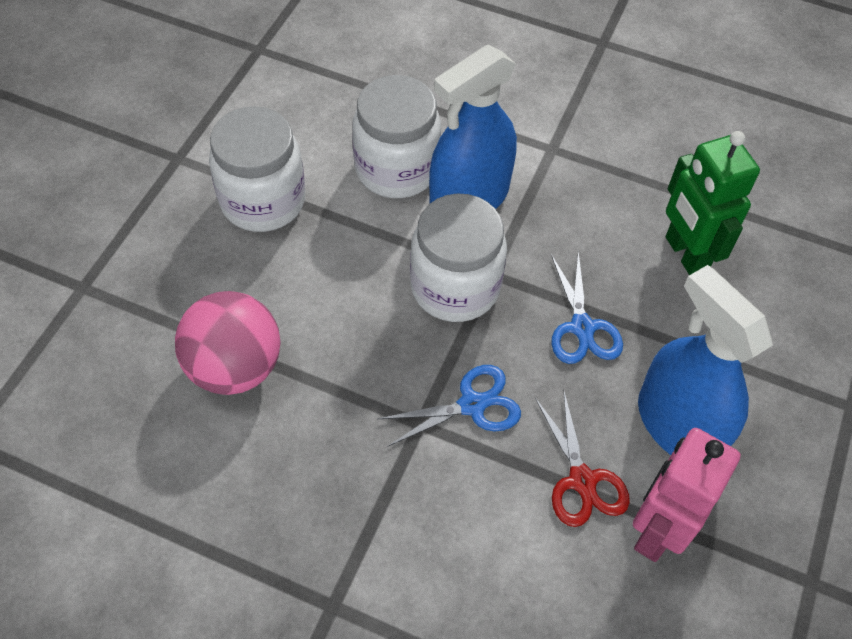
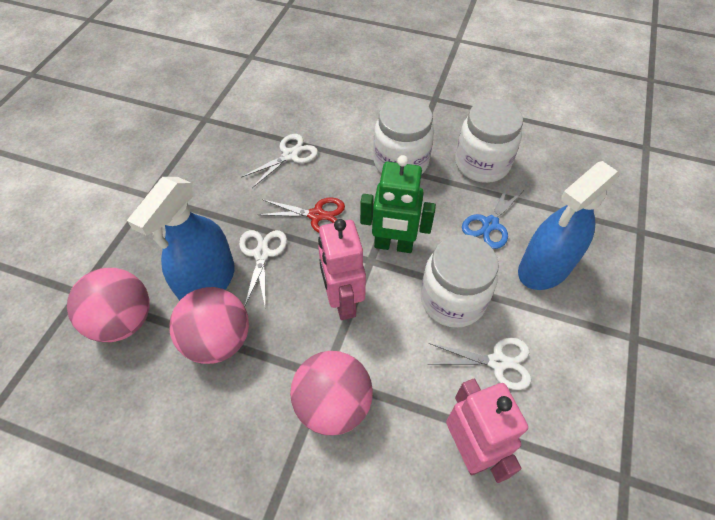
blue scissors: 2 -> 1
pink ball: 1 -> 3
pink robot: 1 -> 2
white scissors: 0 -> 3

